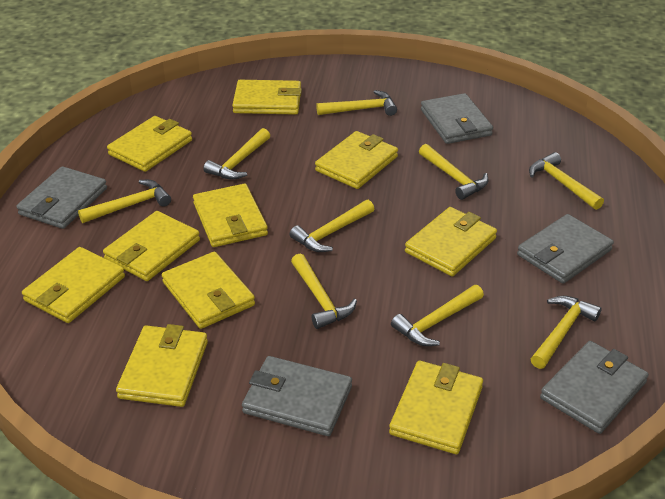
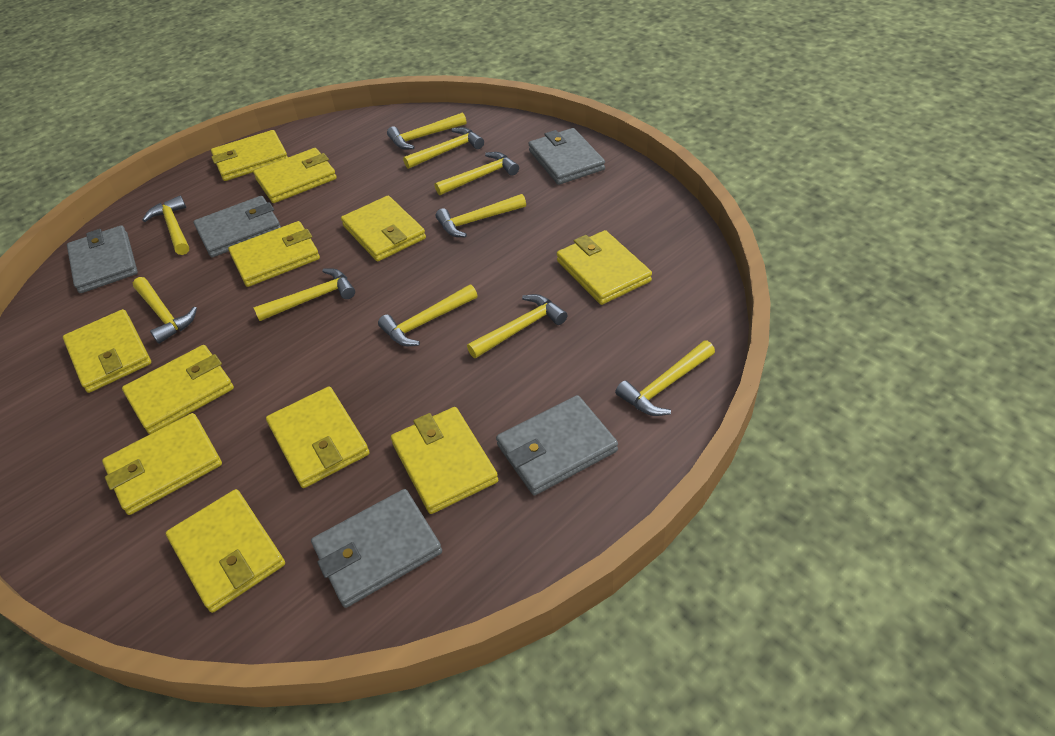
yellow hammer: 9 -> 10
yellow wallet: 10 -> 11

